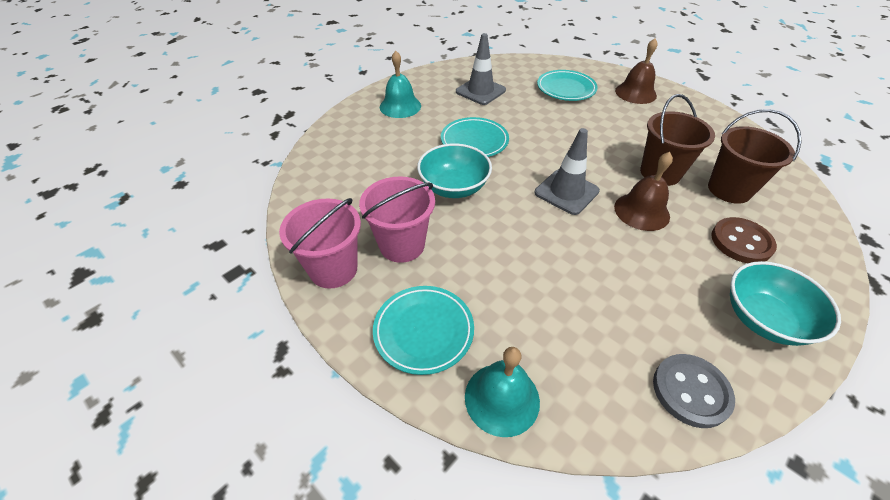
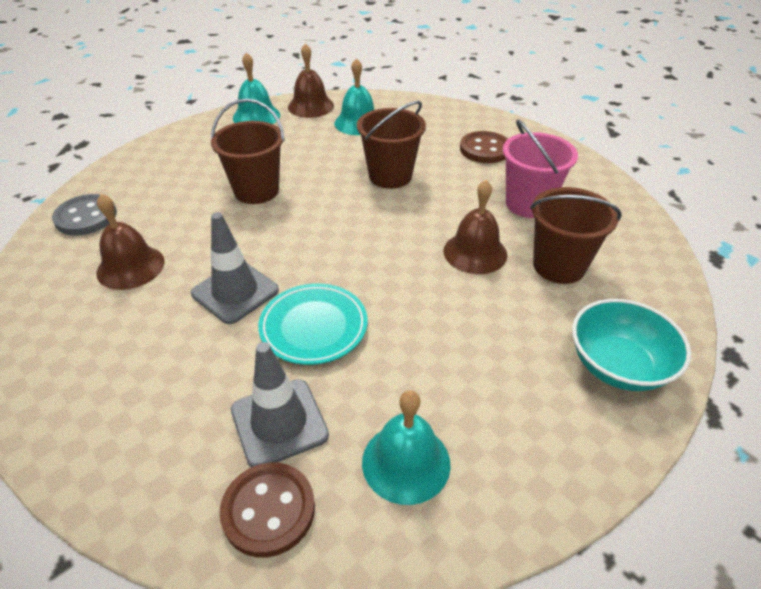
brown bell: 2 -> 3
brown bucket: 2 -> 3
brown button: 1 -> 2
pink bucket: 2 -> 1
turquoise bell: 2 -> 3
turquoise bowl: 2 -> 1
turquoise plate: 3 -> 1

